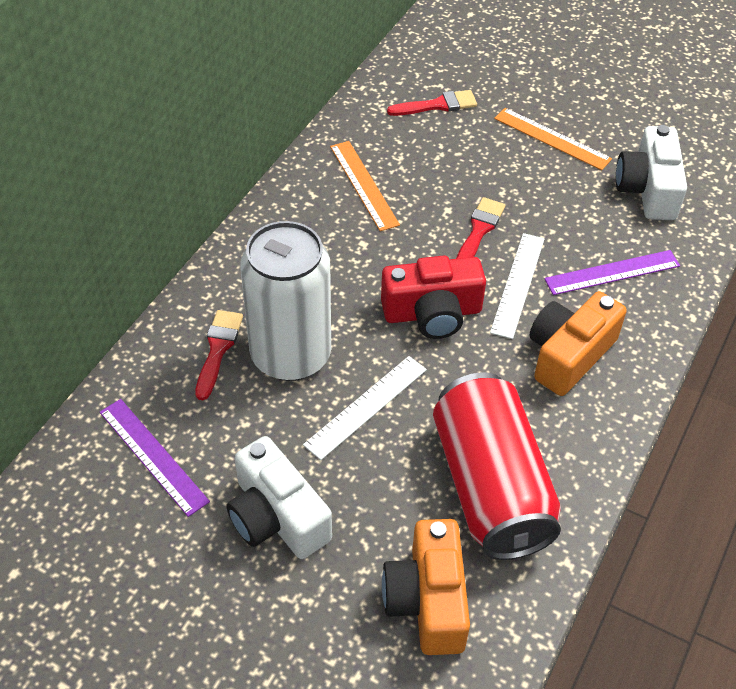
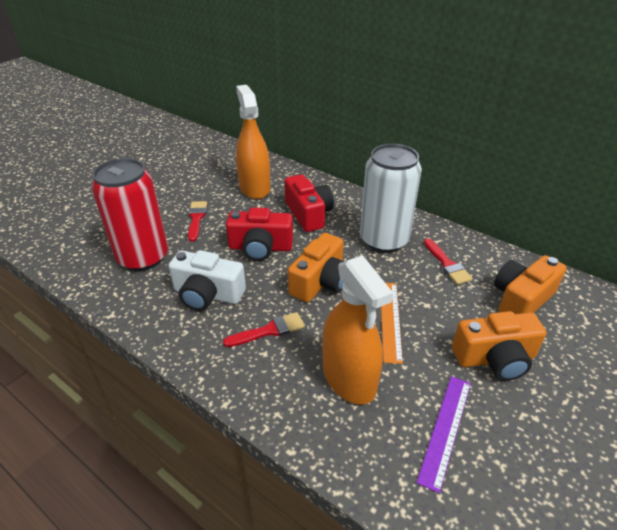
orange camera: 2 -> 3
orange ruler: 2 -> 1
orange spray bottle: 0 -> 2
purple ruler: 2 -> 1
red camera: 1 -> 2
white camera: 2 -> 1
white ruler: 2 -> 0

